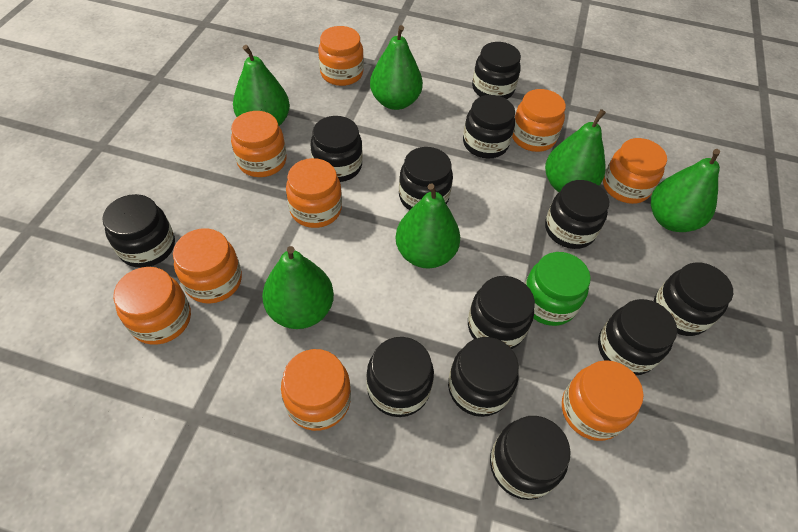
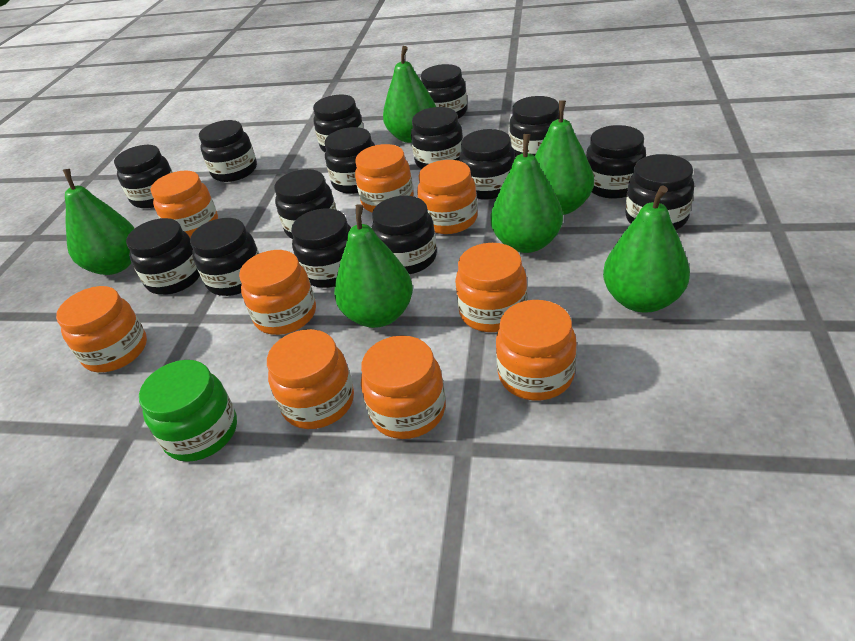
black jar: 12 -> 15

